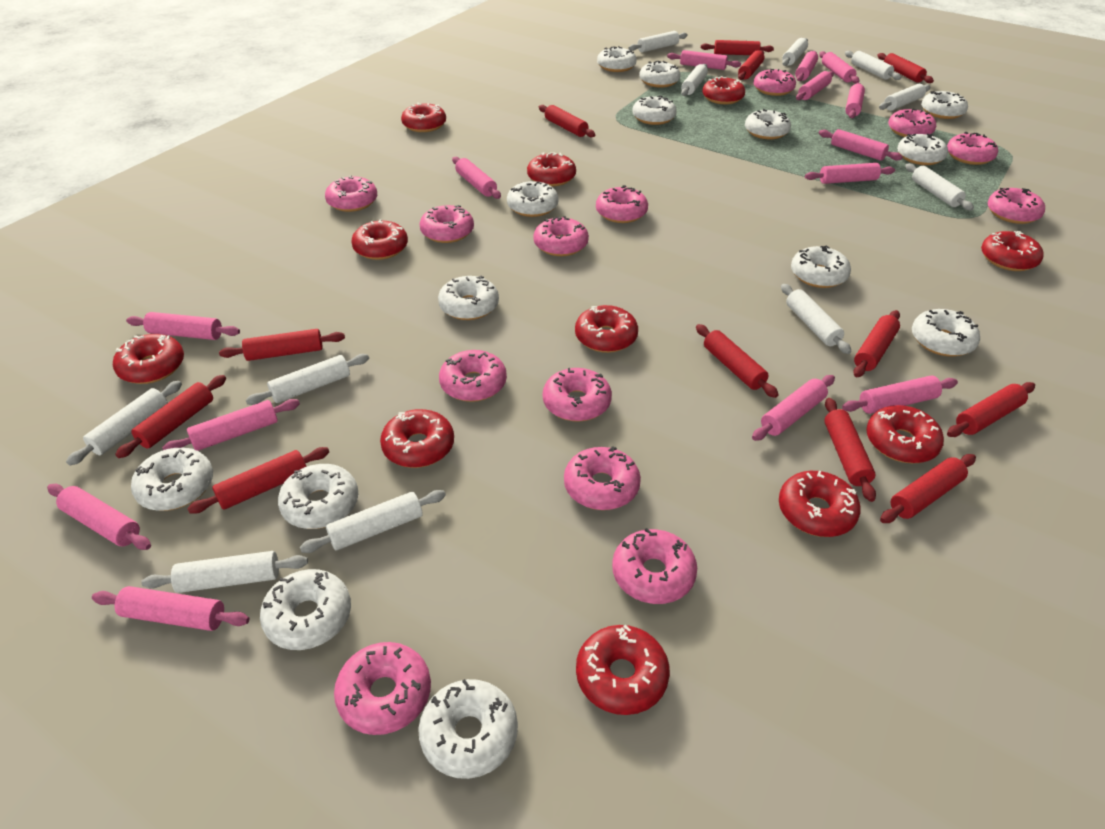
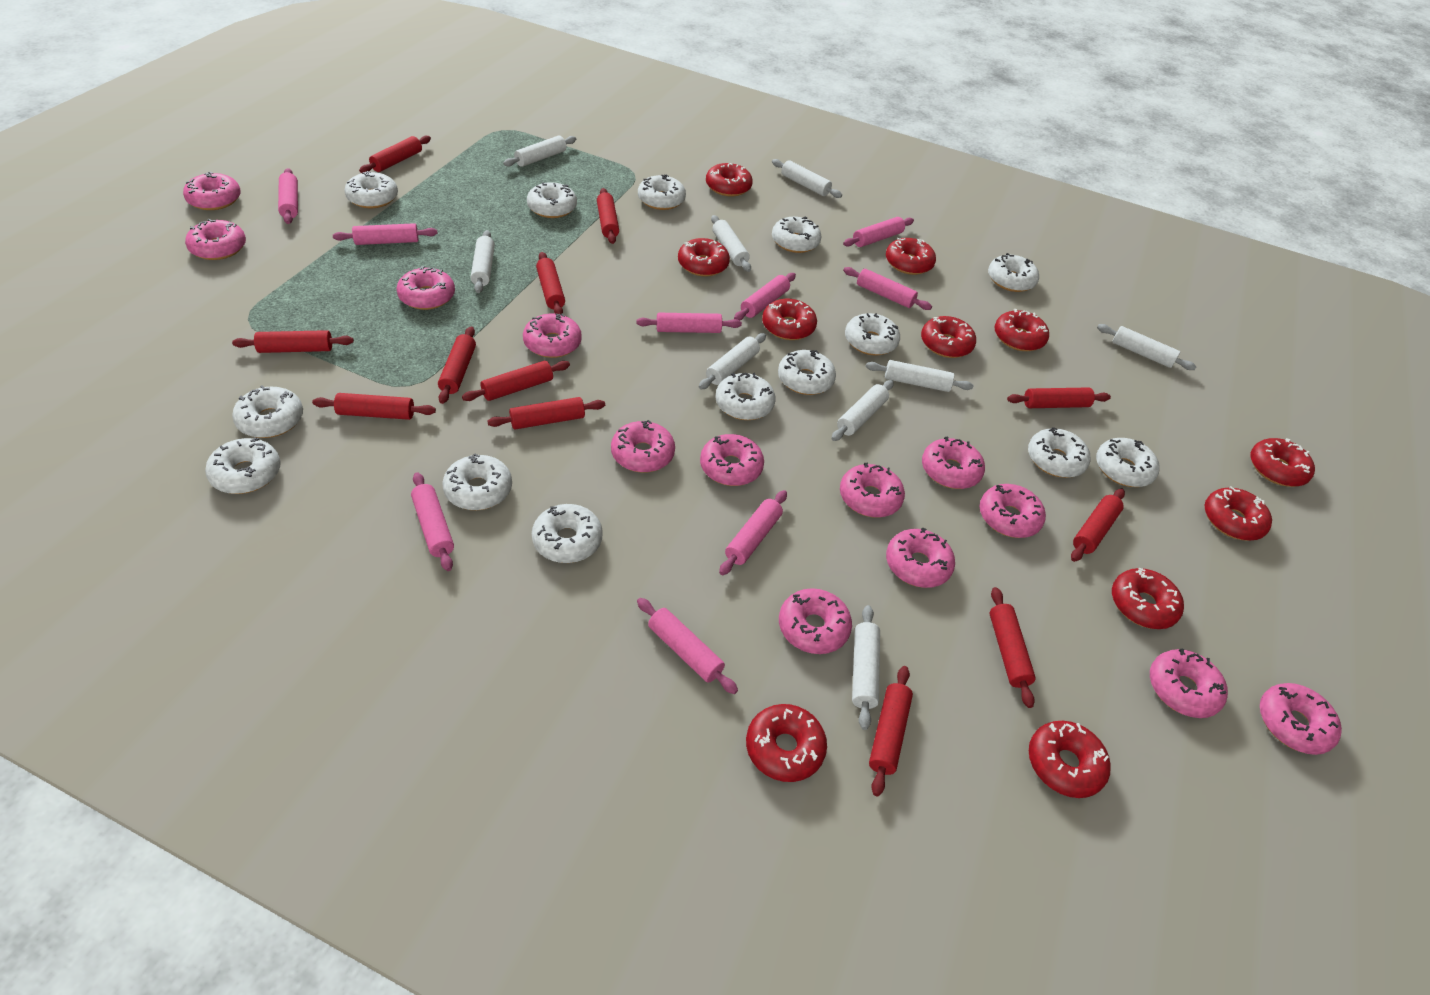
pink rolling pin: 14 -> 9
white rolling pin: 11 -> 9

